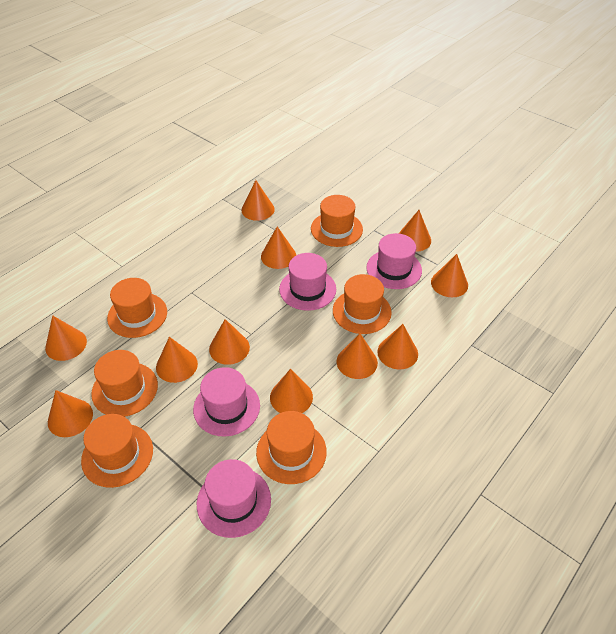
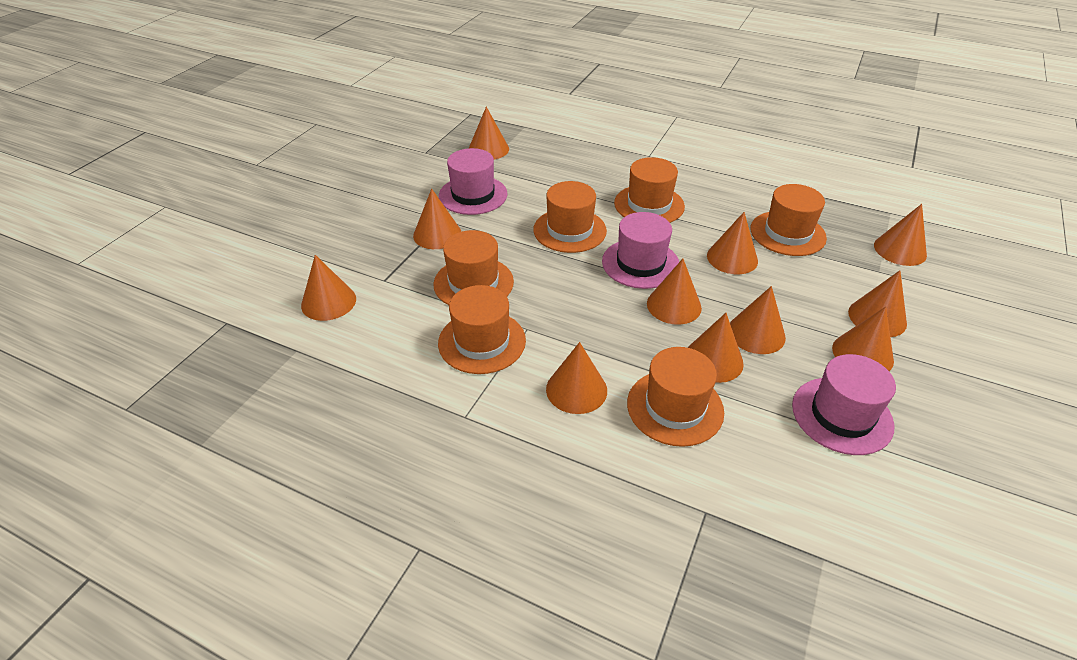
pink hat: 4 -> 3

